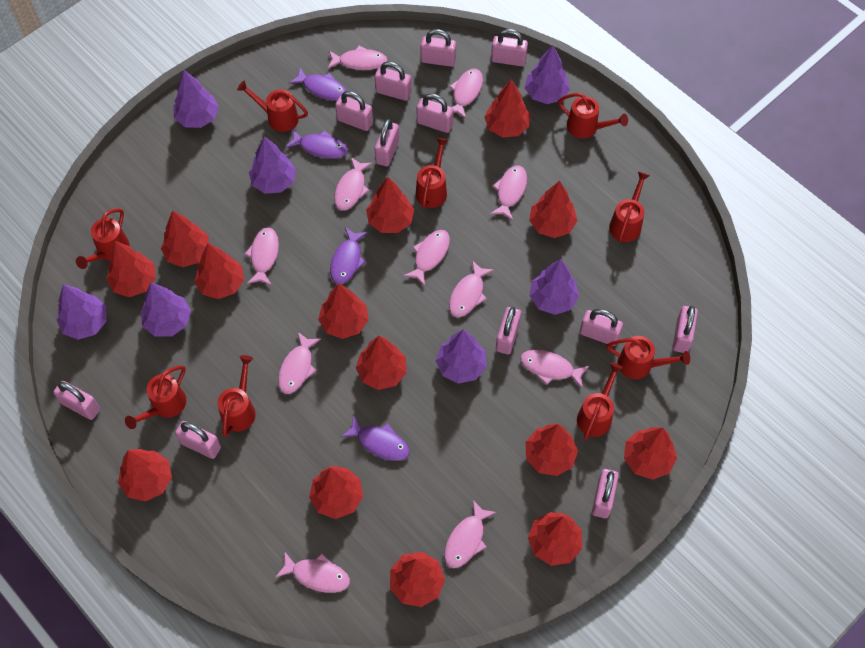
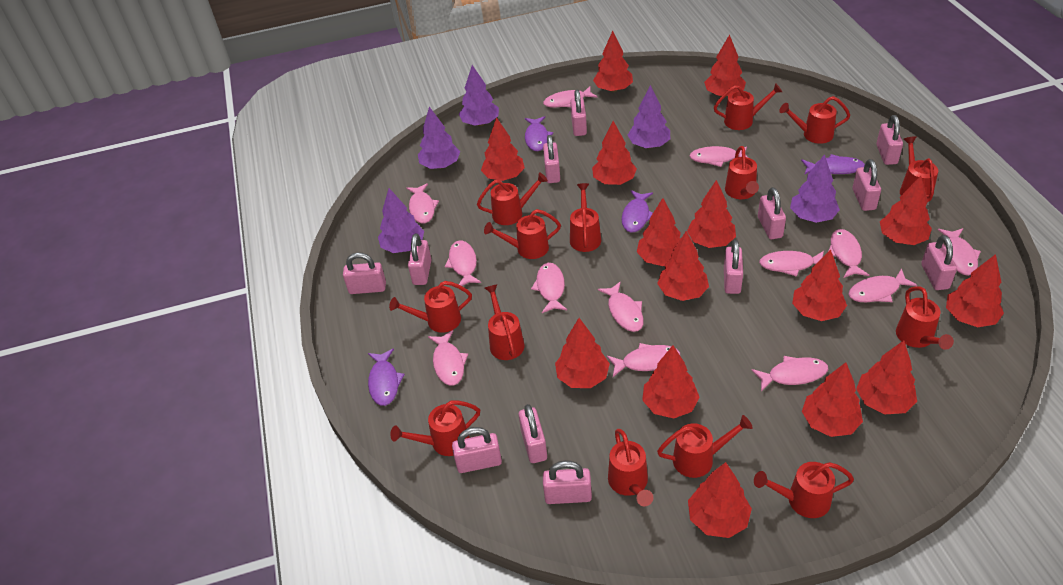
pink fish: 11 -> 13
purple tree: 7 -> 5
red tree: 14 -> 15
red watering can: 9 -> 14

